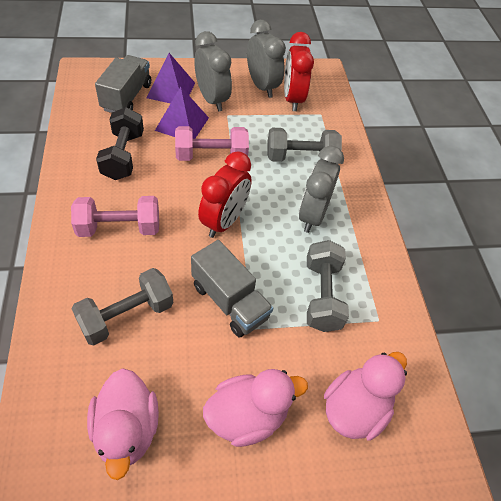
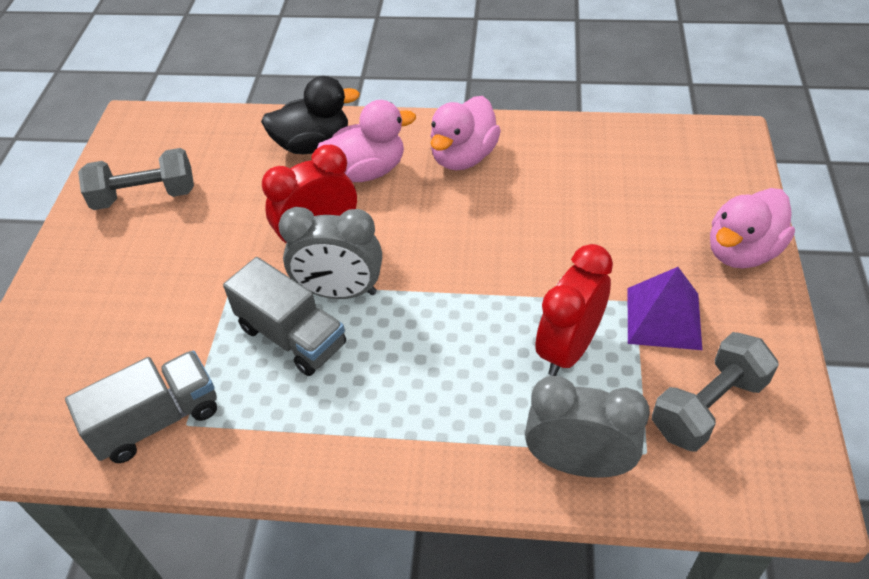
black duck: 0 -> 1
black dumbbell: 1 -> 0
grey clock: 3 -> 2
grey dumbbell: 3 -> 2
pink dumbbell: 2 -> 0
purple pyramid: 2 -> 1

